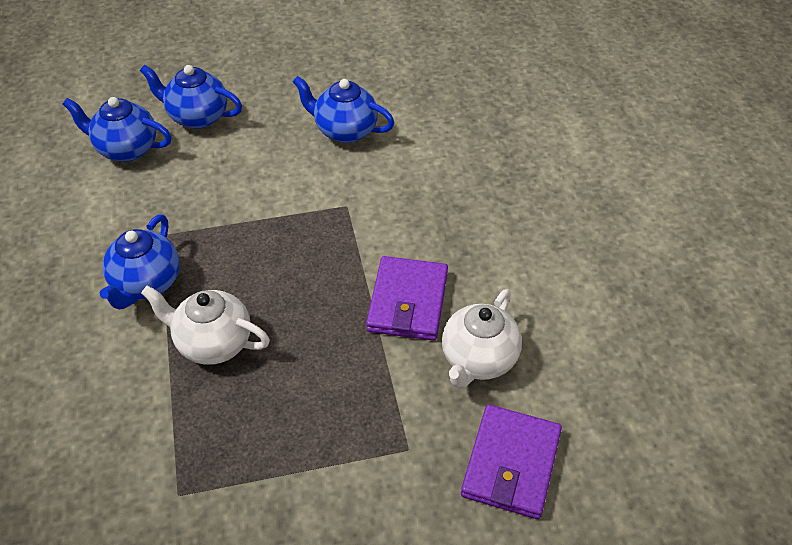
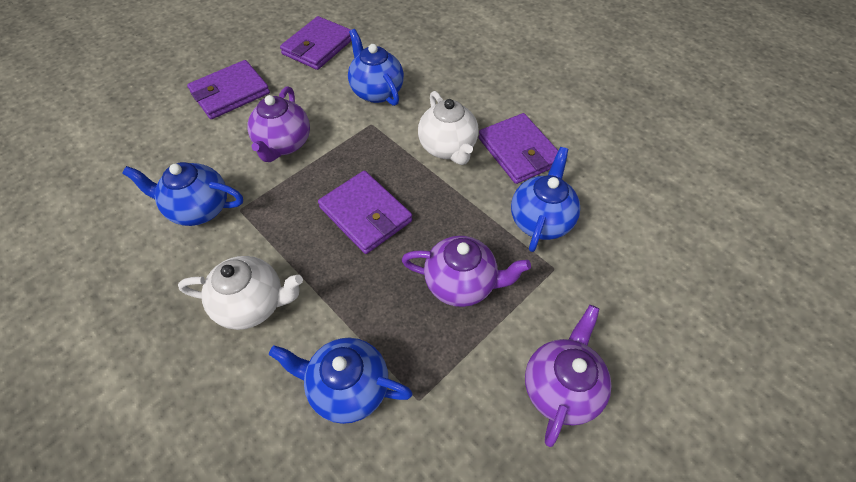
purple teapot: 0 -> 3
purple wallet: 2 -> 4

